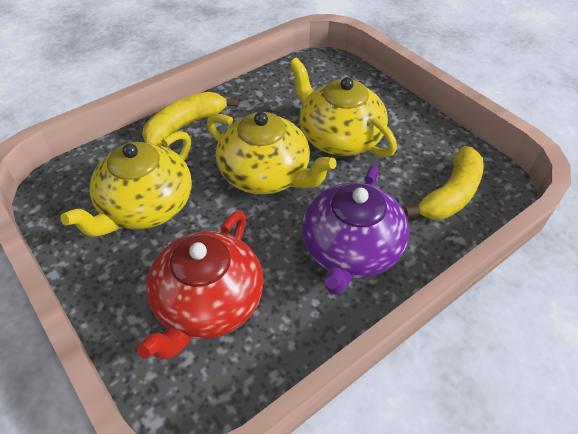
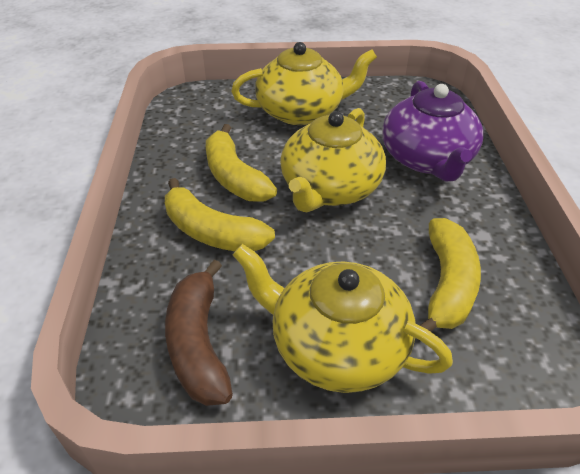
brown banana: 0 -> 1
red teapot: 1 -> 0
yellow banana: 2 -> 3

